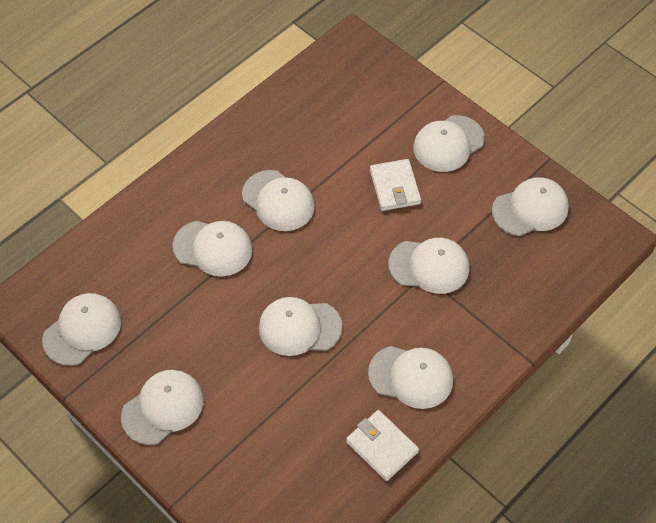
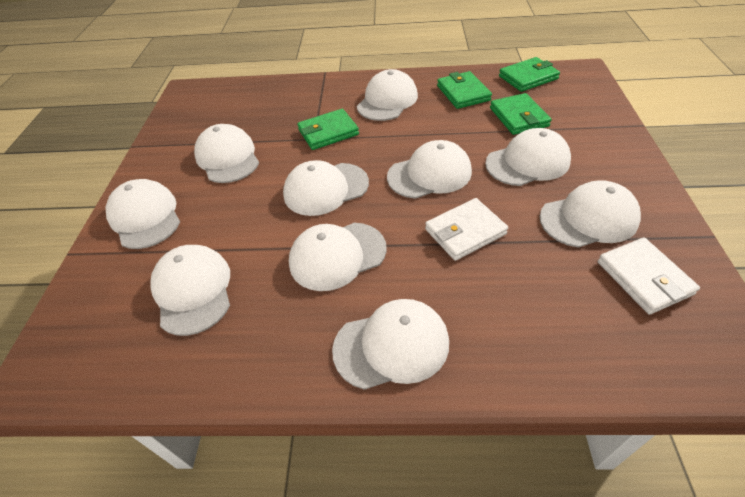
green wallet: 0 -> 4
white cap: 9 -> 10

